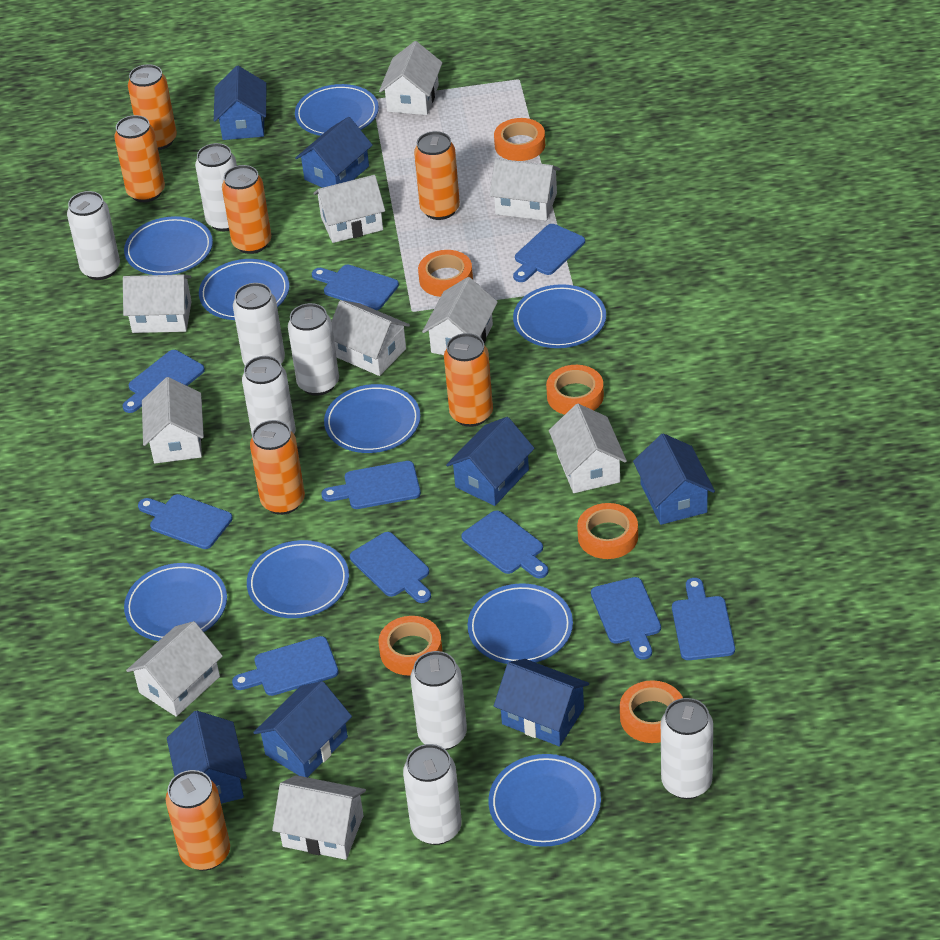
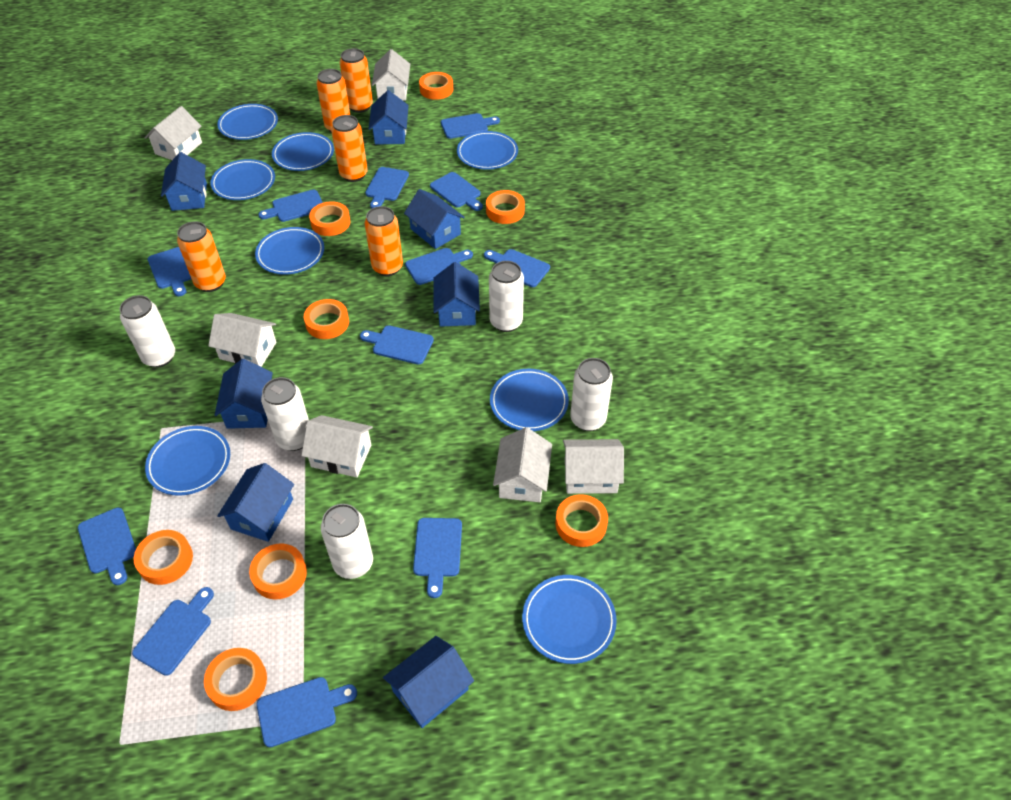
blue cutting board: 10 -> 12
blue plate: 9 -> 8
orange can: 7 -> 5
orange tape: 6 -> 8
white can: 8 -> 5
white house: 10 -> 6

